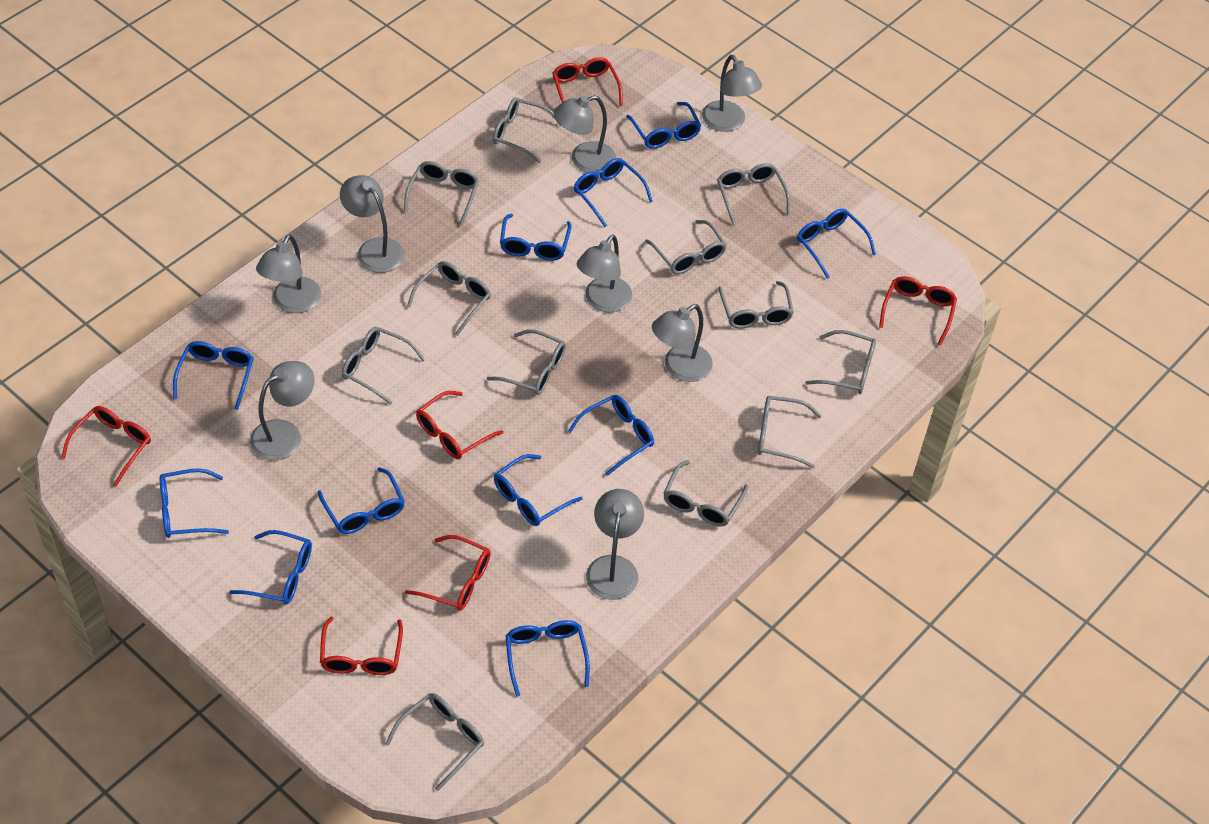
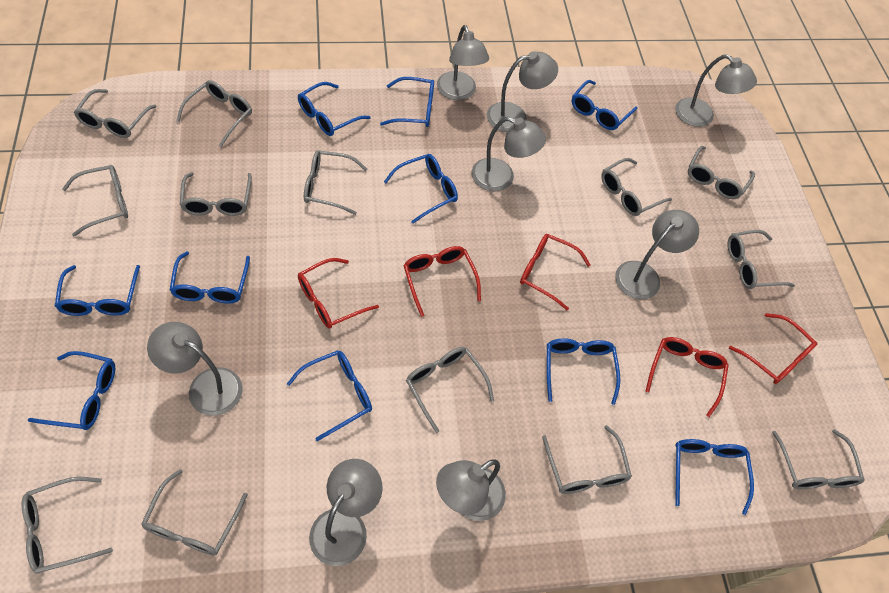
blue glasses: 11 -> 10
grey glasses: 12 -> 13
red glasses: 6 -> 5

